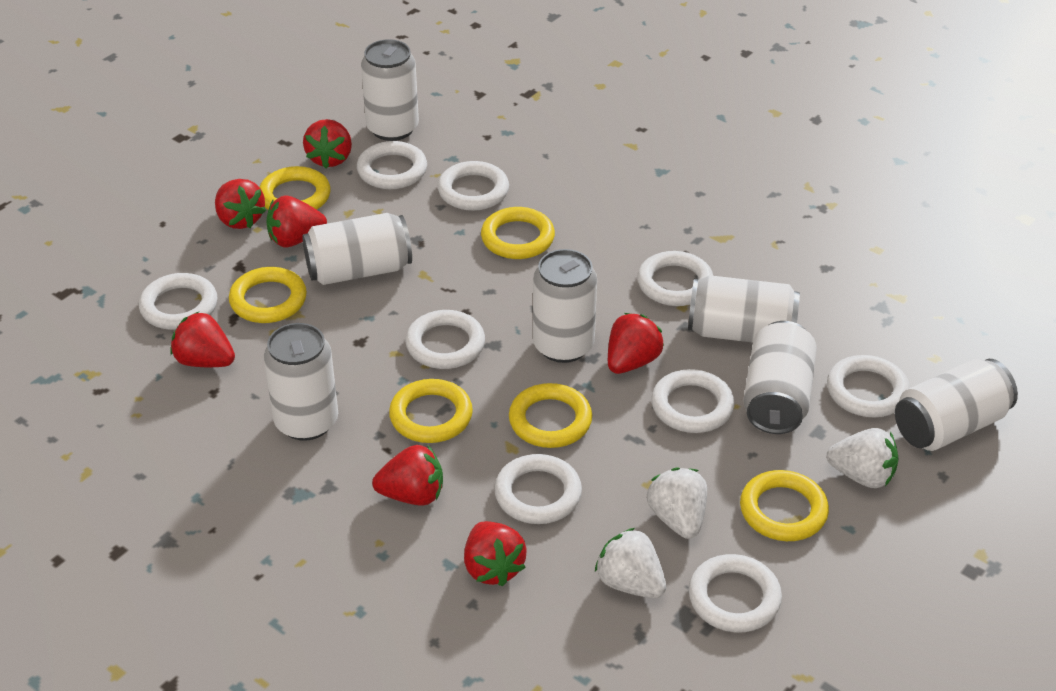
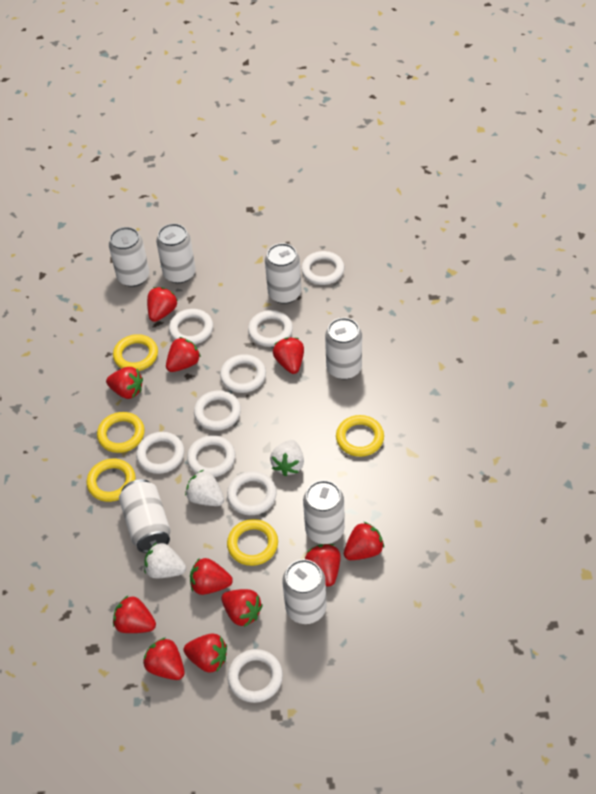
red strawberry: 7 -> 11
yellow ring: 6 -> 5

